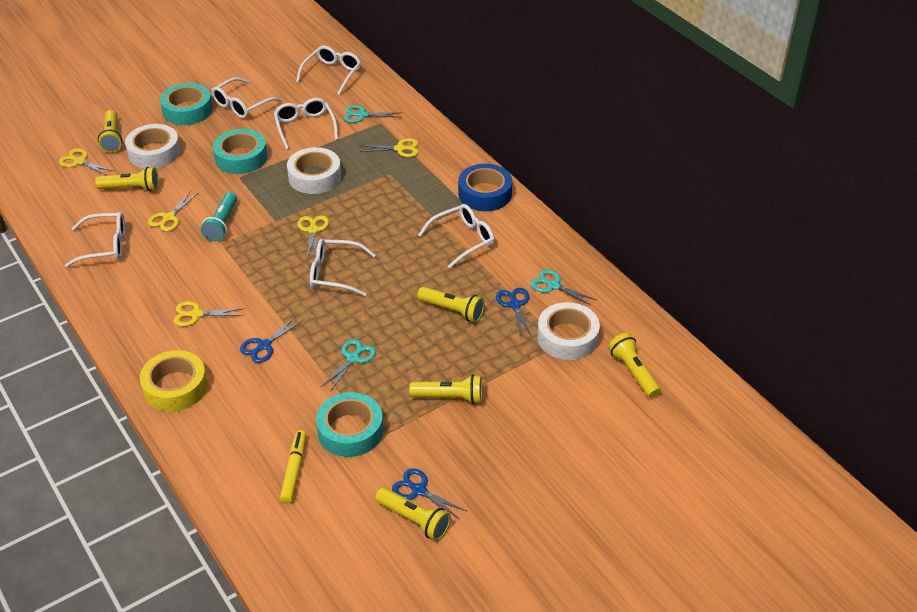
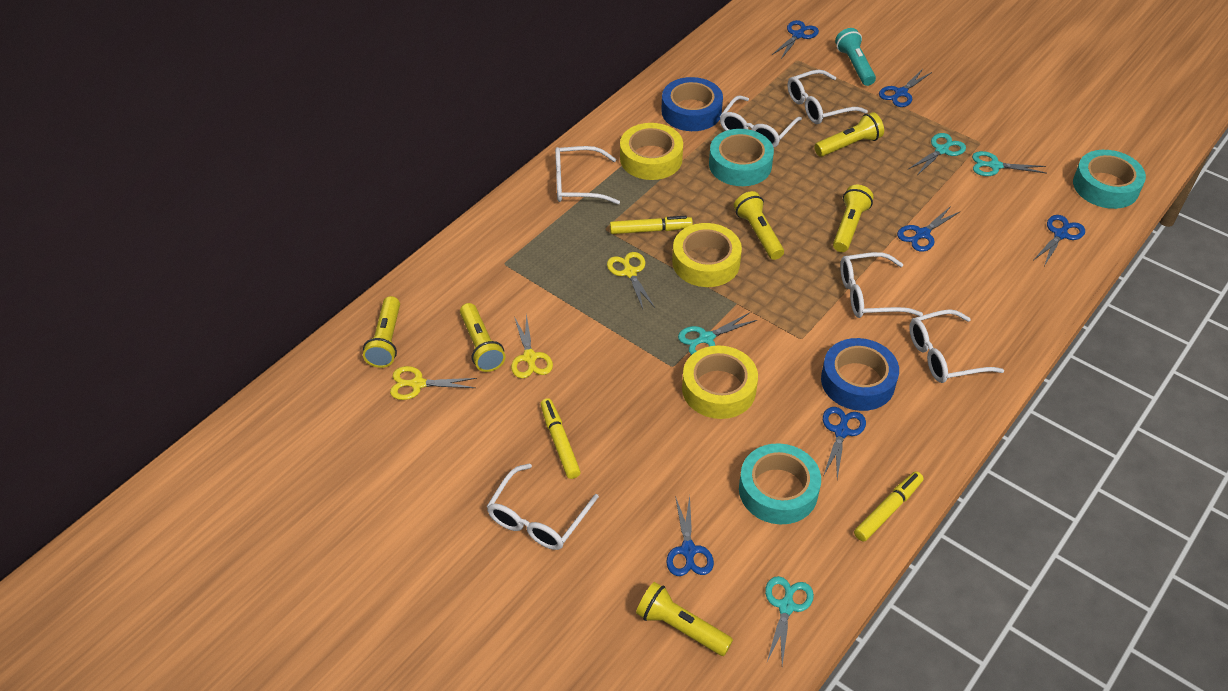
blue scissors: 3 -> 6
blue tape: 1 -> 2
turquoise scissors: 3 -> 4
white tape: 3 -> 0
yellow marker: 1 -> 3
yellow scissors: 5 -> 3
yellow tape: 1 -> 3

